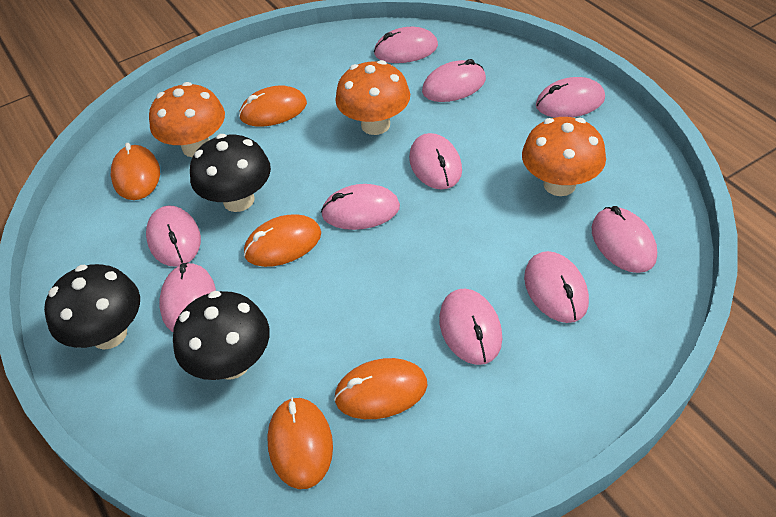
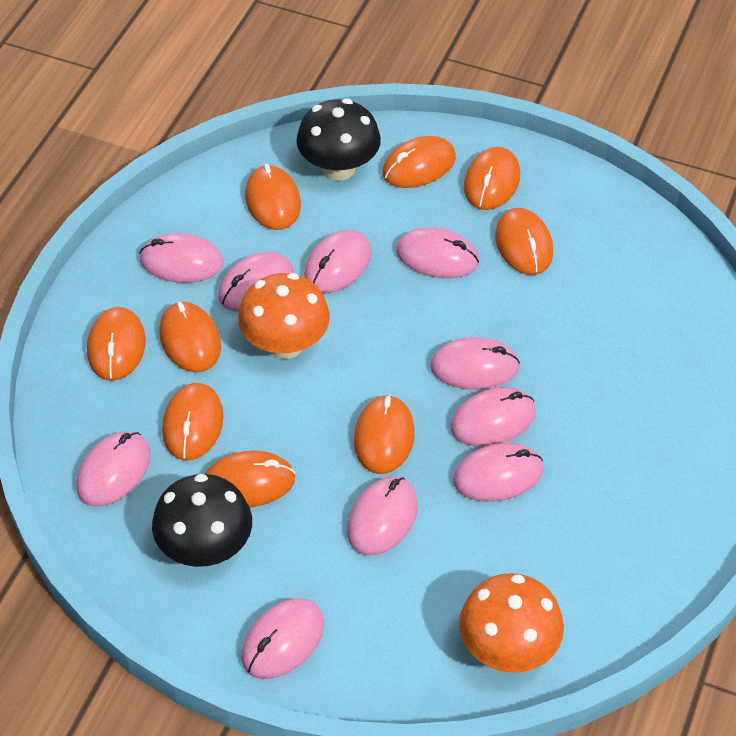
black mushroom: 3 -> 2
orange mouse: 5 -> 9
orange mushroom: 3 -> 2

